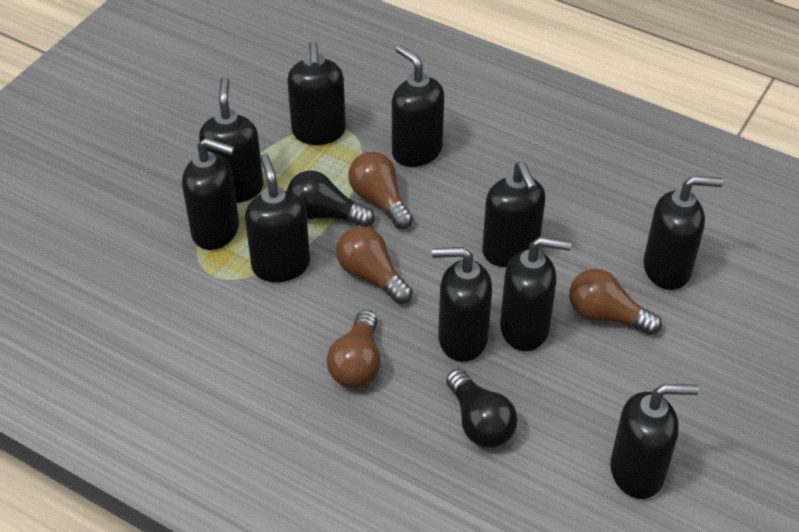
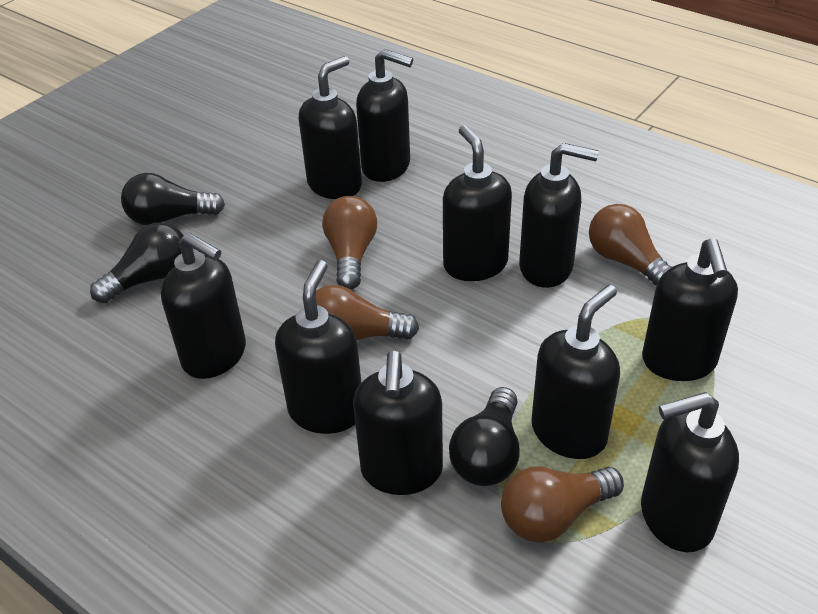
black light bulb: 2 -> 3

